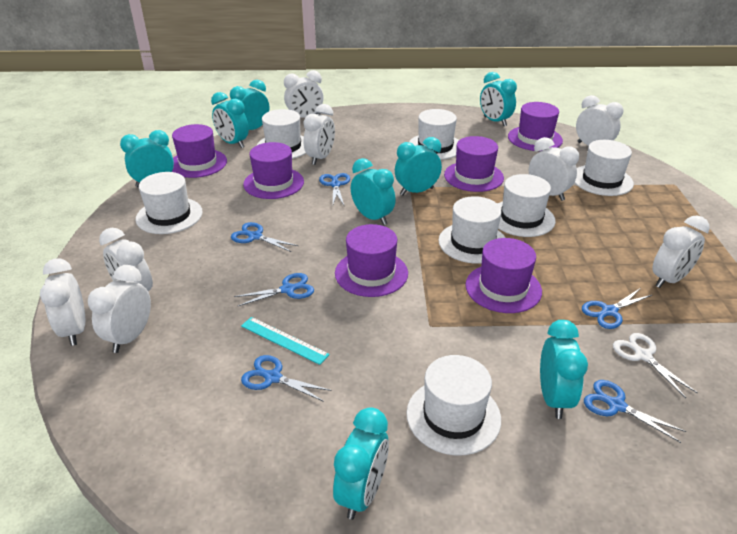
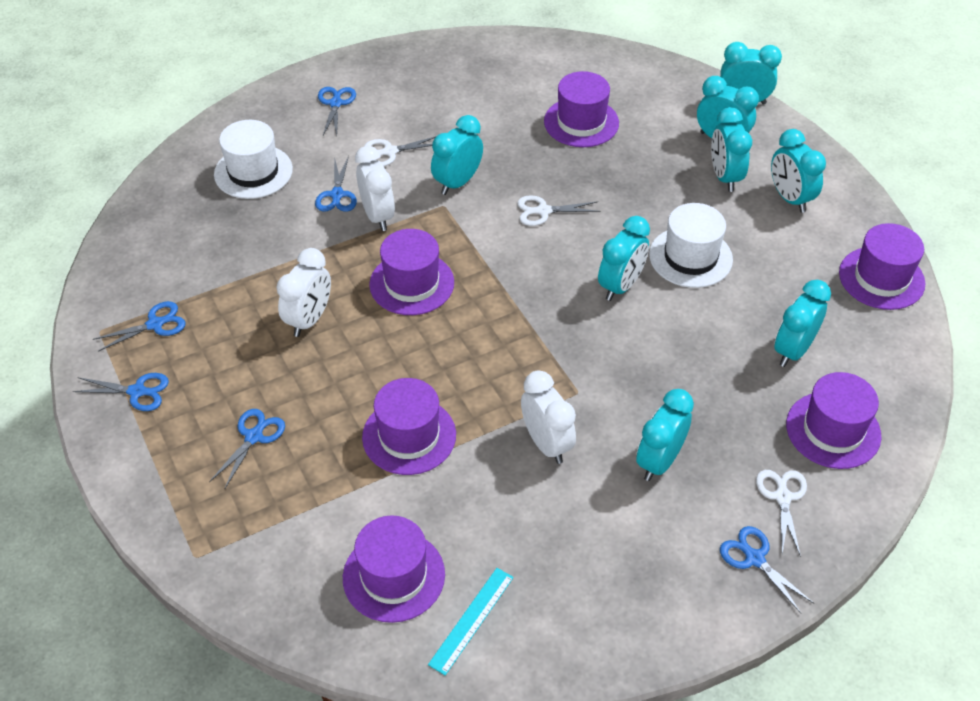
white clock: 8 -> 3
white hat: 7 -> 2
white scissors: 1 -> 3

